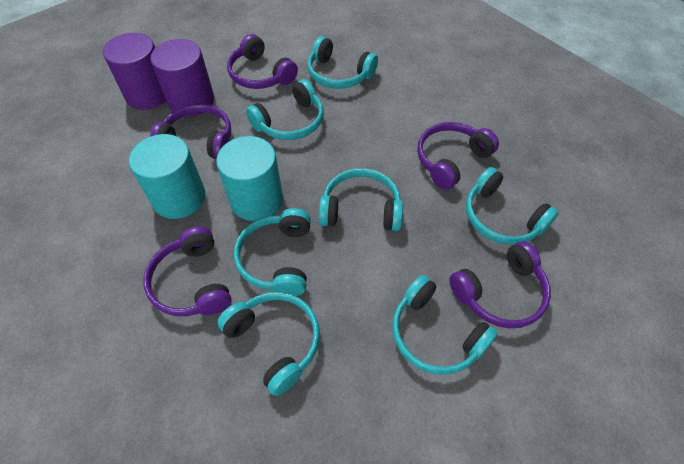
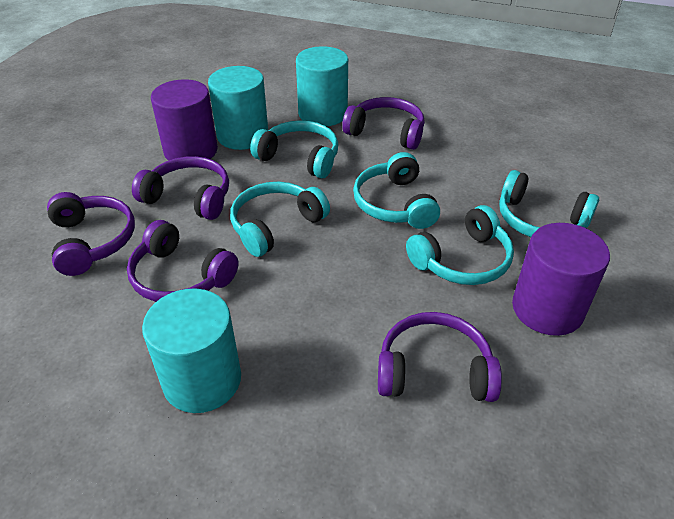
turquoise cylinder: 2 -> 3
turquoise headphones: 7 -> 5

